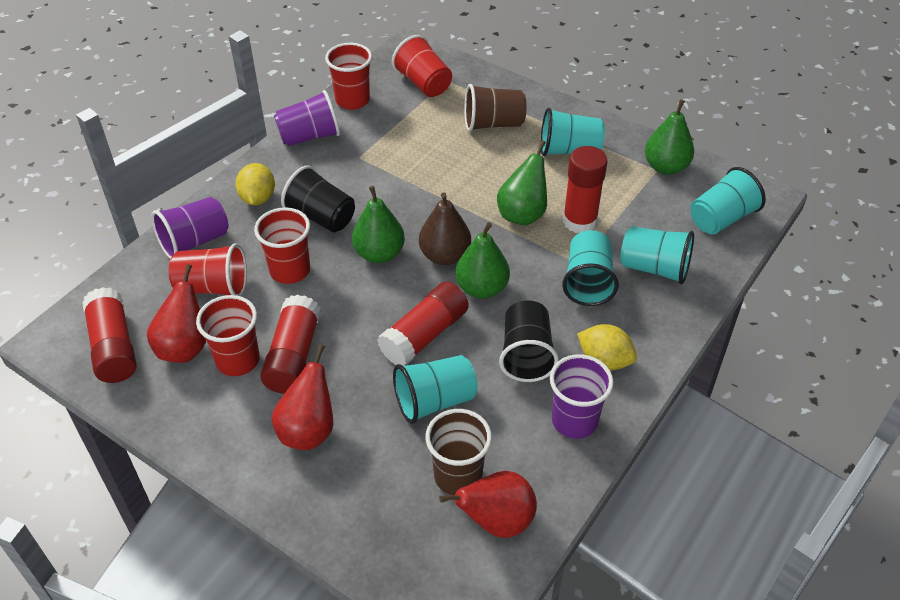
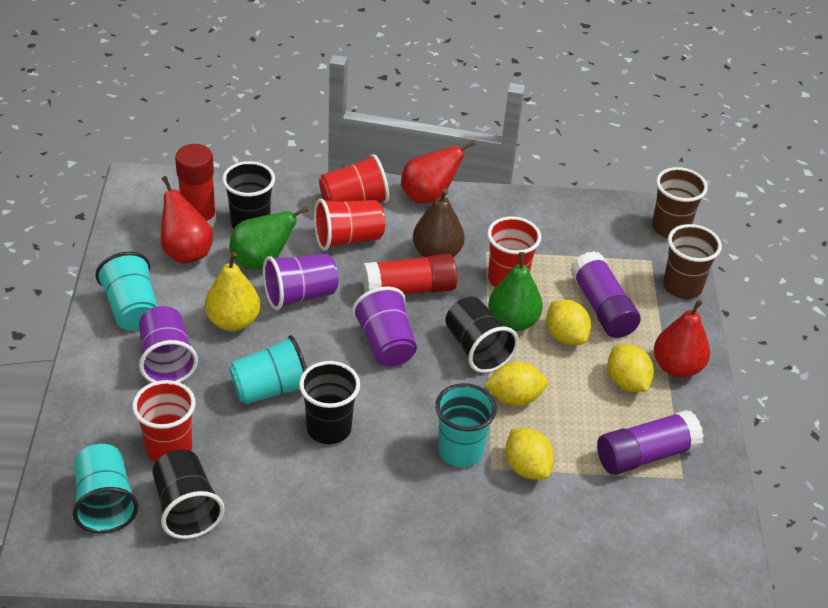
black cup: 2 -> 4
green pear: 4 -> 2
purple glue stick: 0 -> 2
red cup: 5 -> 4
red glue stick: 4 -> 2
turquoise cup: 5 -> 4
yellow lemon: 2 -> 4
yellow pear: 0 -> 1

